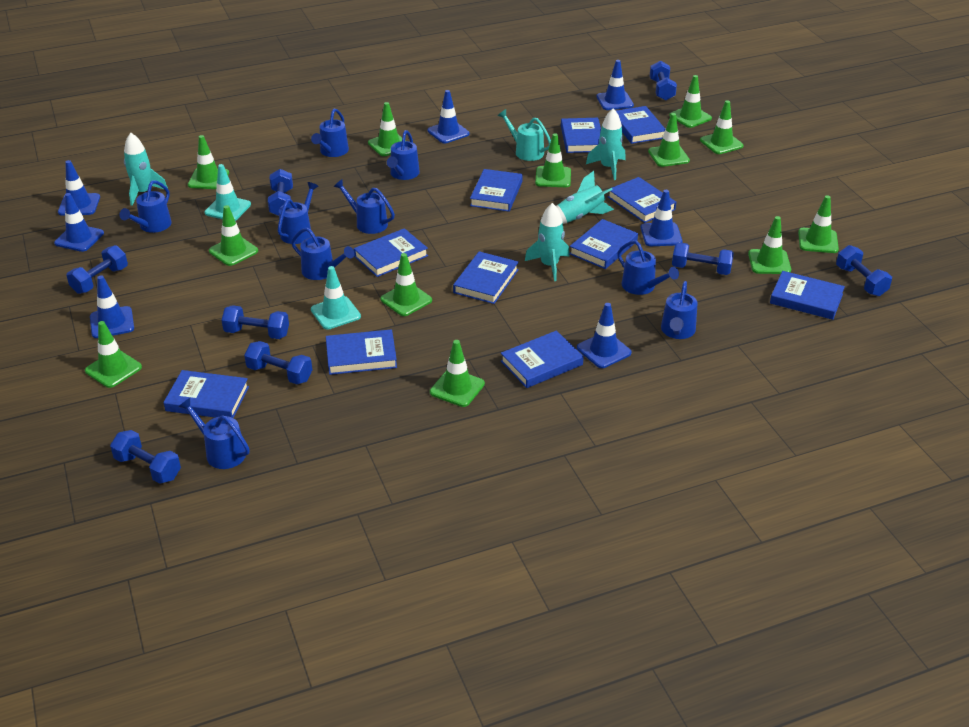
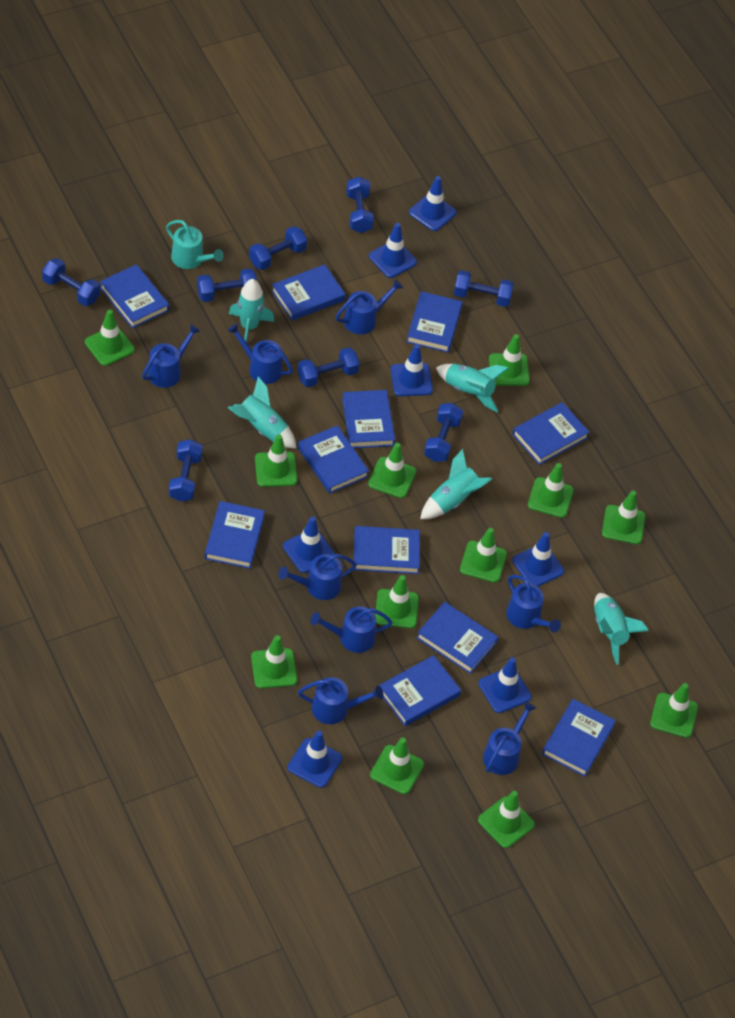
blue watering can: 9 -> 8
turquoise rocket: 4 -> 5
turquoise traffic cone: 2 -> 0

